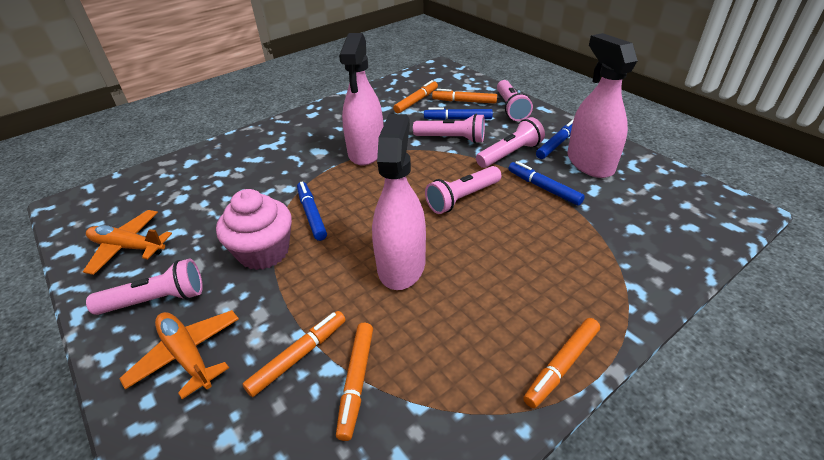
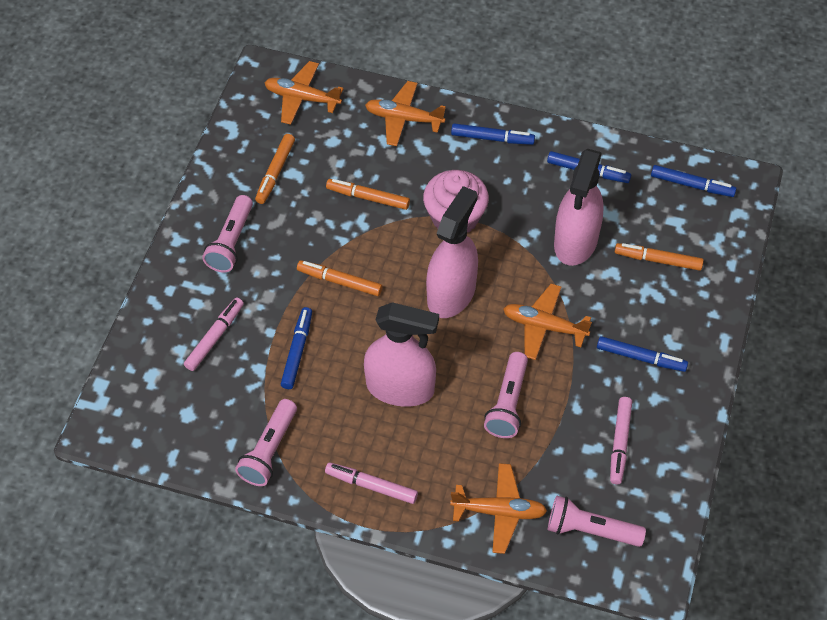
blue marker: 4 -> 5
orange marker: 5 -> 4
orange plane: 2 -> 4
pink flashlight: 5 -> 4
pink marker: 0 -> 3

